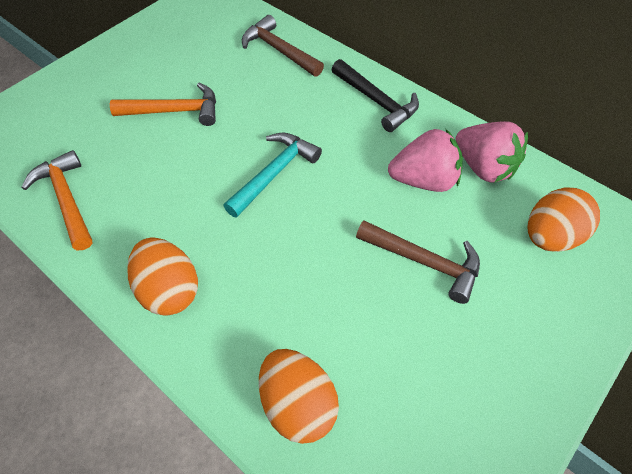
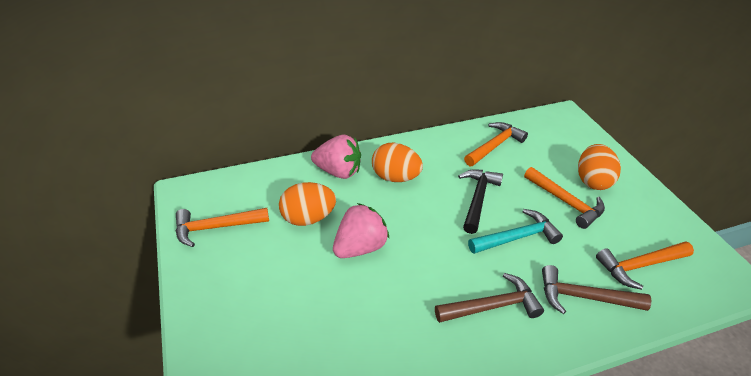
orange hammer: 2 -> 4

